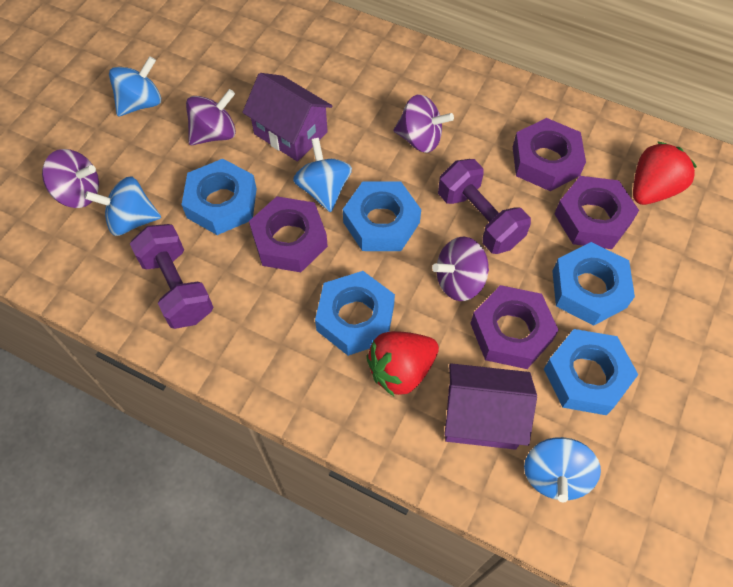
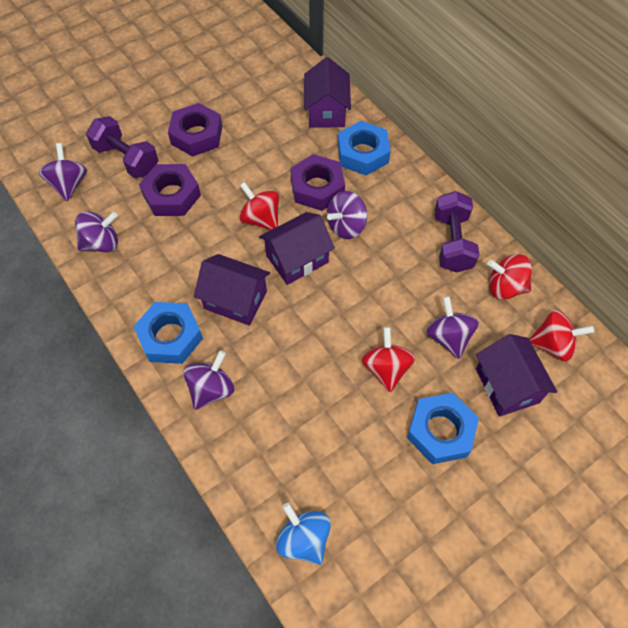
blue nut: 5 -> 3
blue spinning top: 4 -> 1
purple house: 2 -> 4
purple nut: 4 -> 3
purple spinning top: 4 -> 5
red spinning top: 0 -> 4
red strawberry: 2 -> 0

